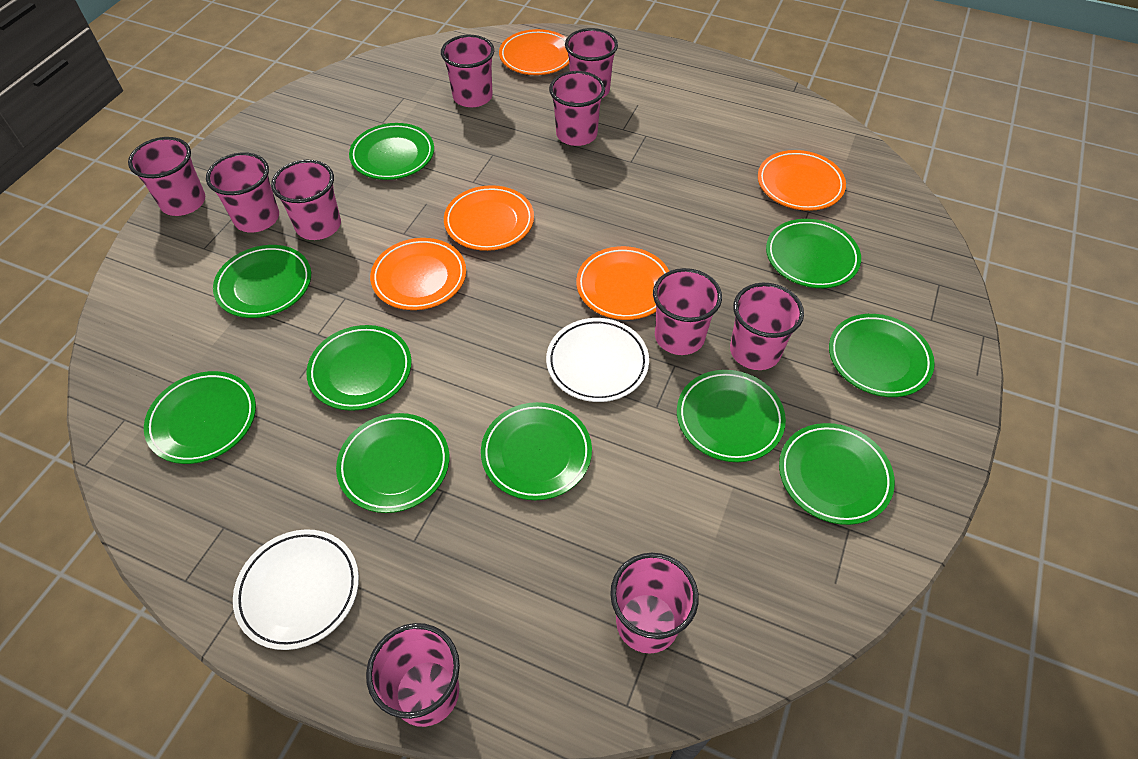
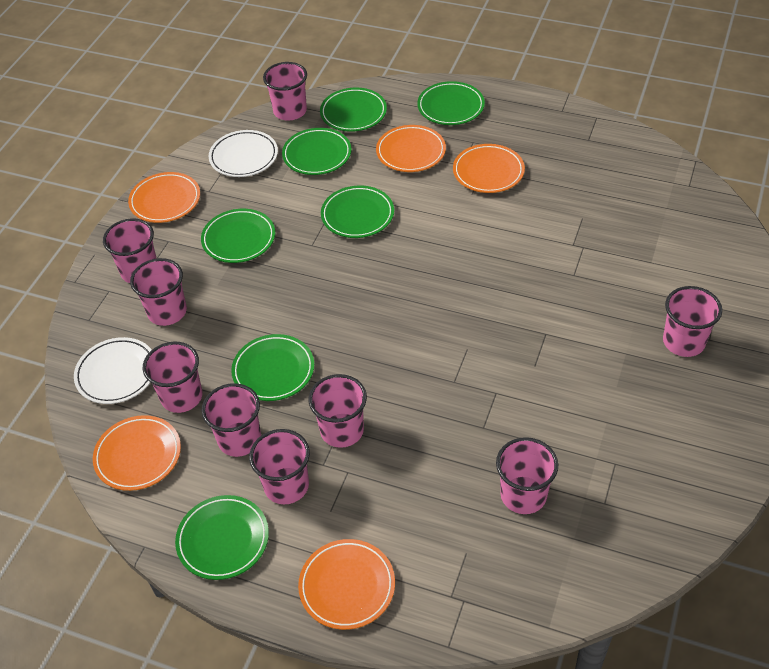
green plate: 10 -> 7
pink cup: 10 -> 9

